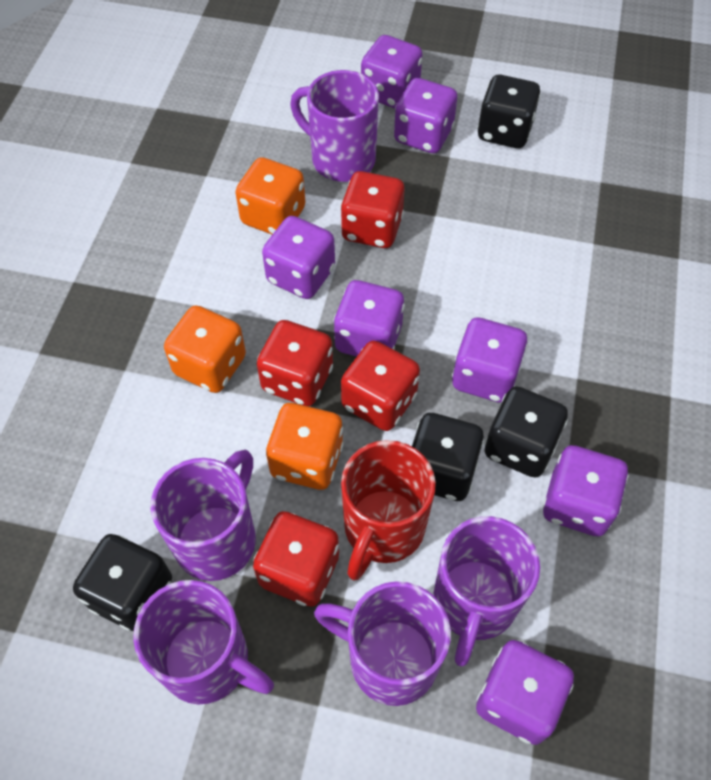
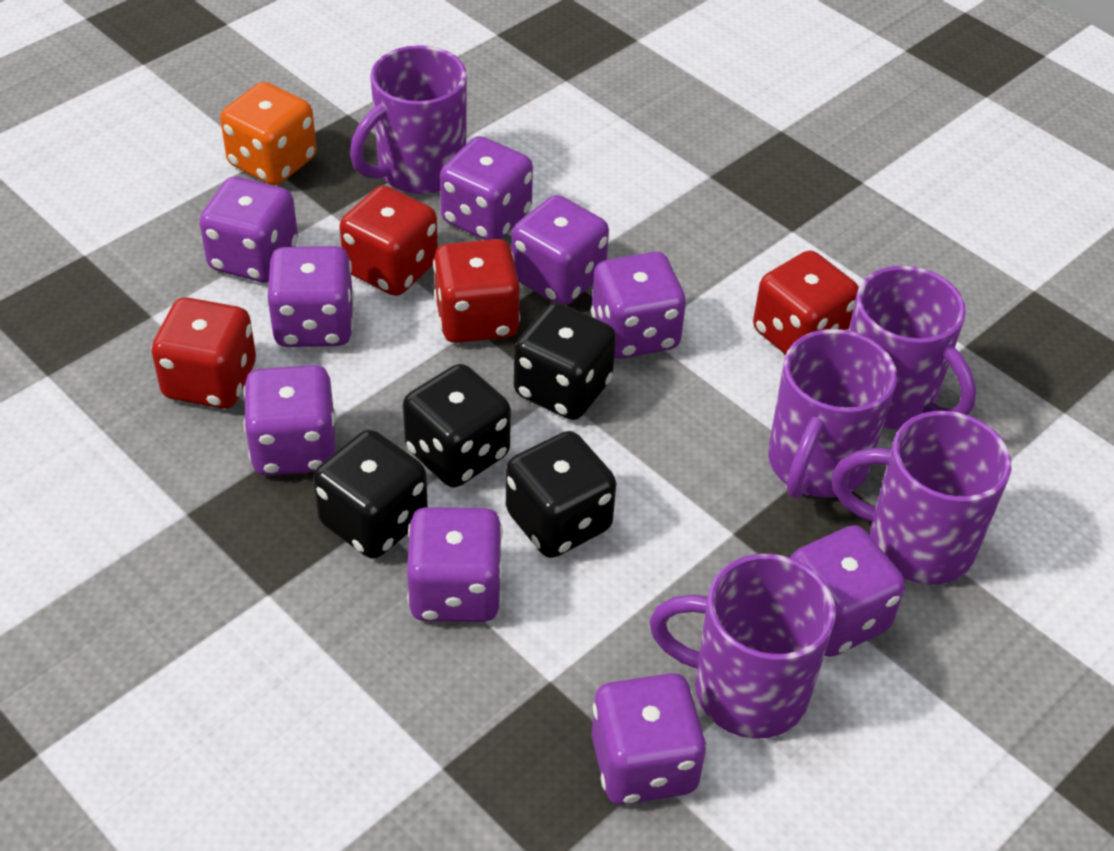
orange dice: 3 -> 1
purple dice: 7 -> 9
red mug: 1 -> 0

